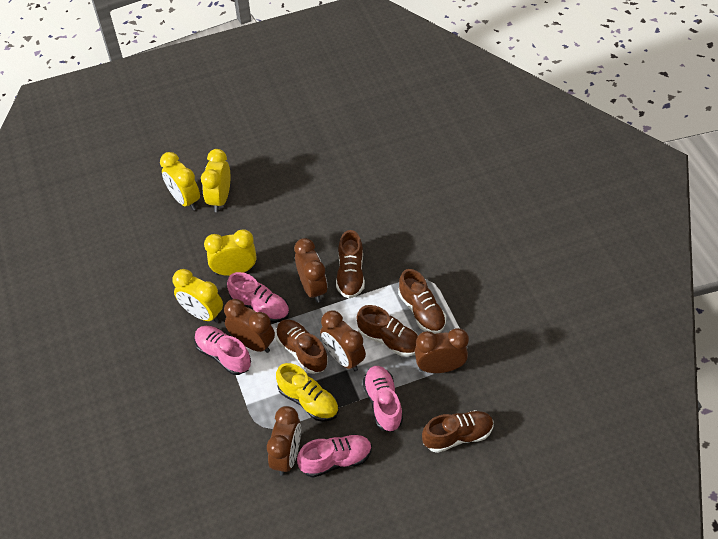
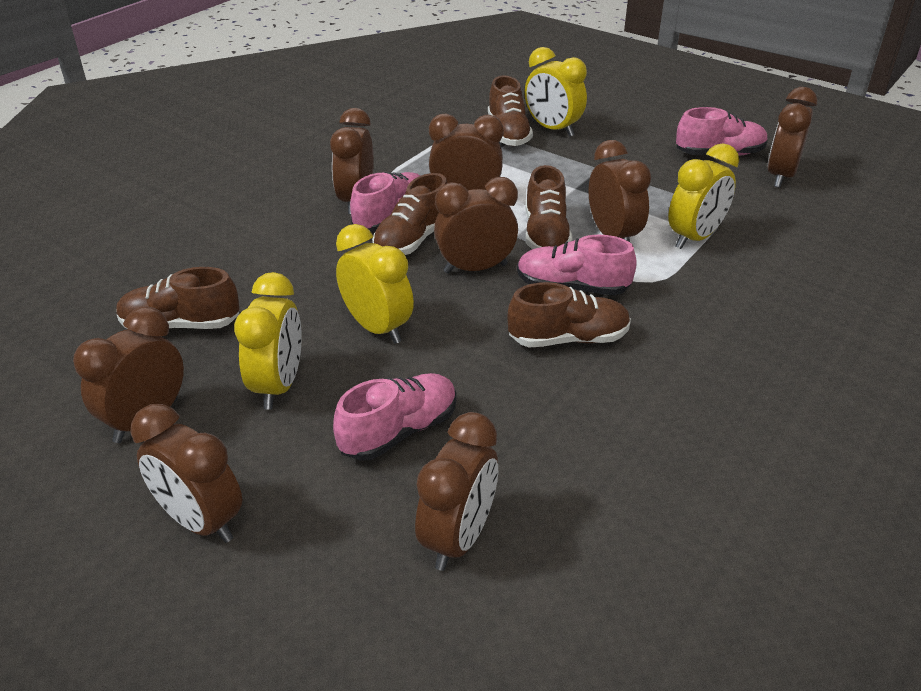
brown clock: 5 -> 8
yellow shoe: 1 -> 0

